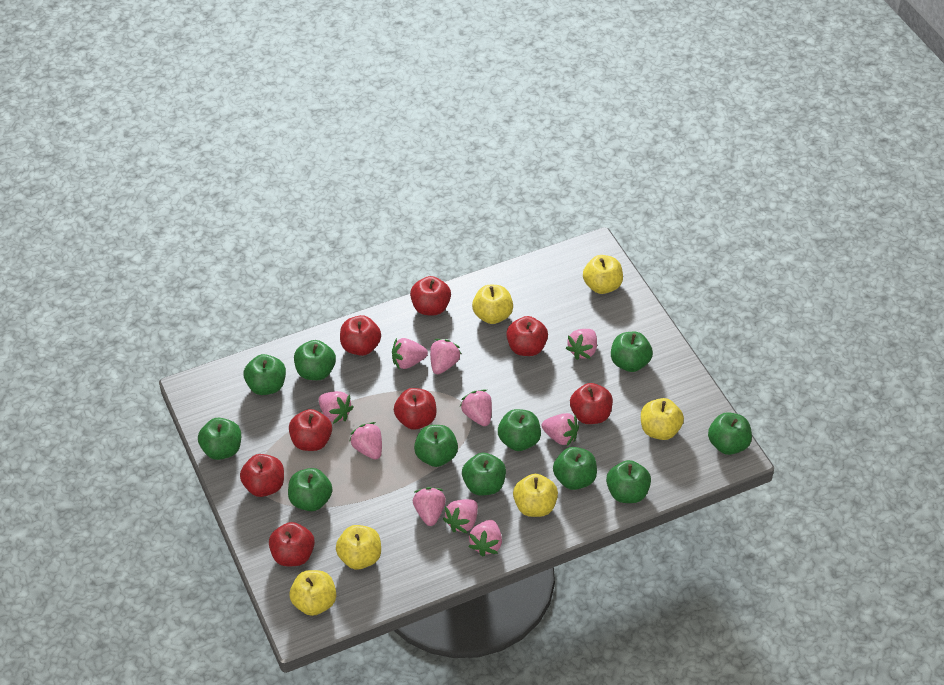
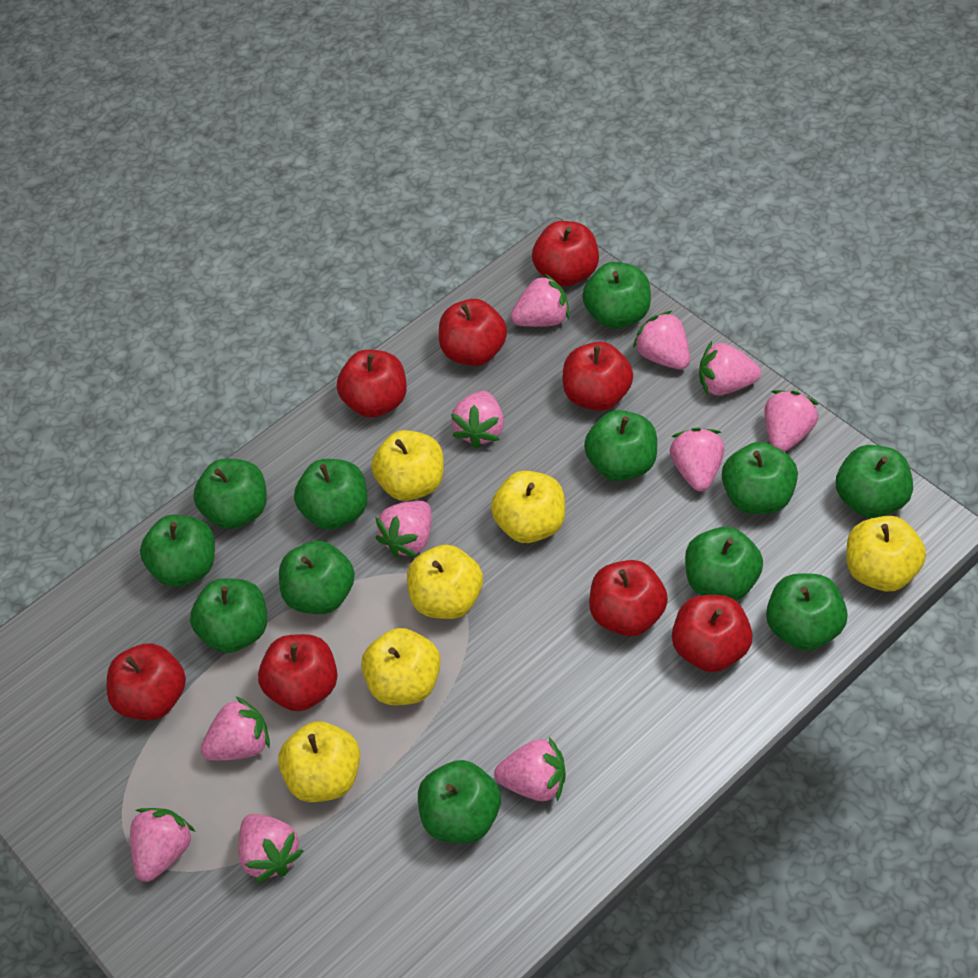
green apple: 11 -> 12
pink strawberry: 10 -> 11

